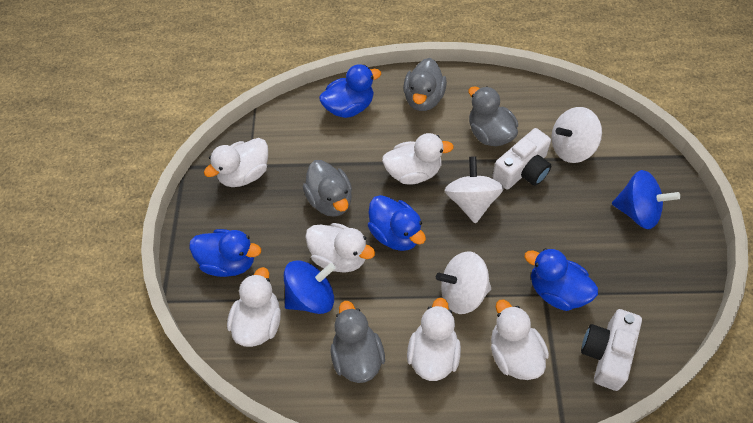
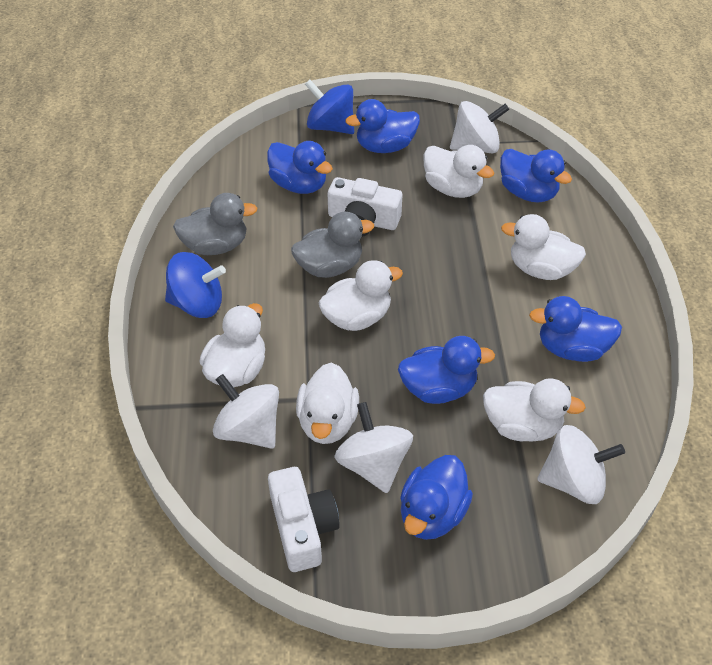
blue duck: 4 -> 6
grey duck: 4 -> 2
white spinning top: 3 -> 4

